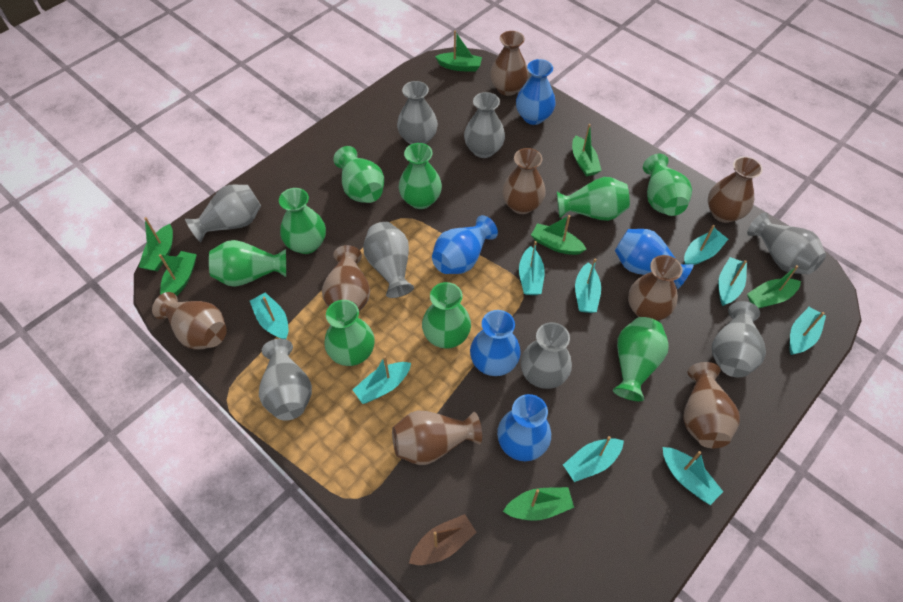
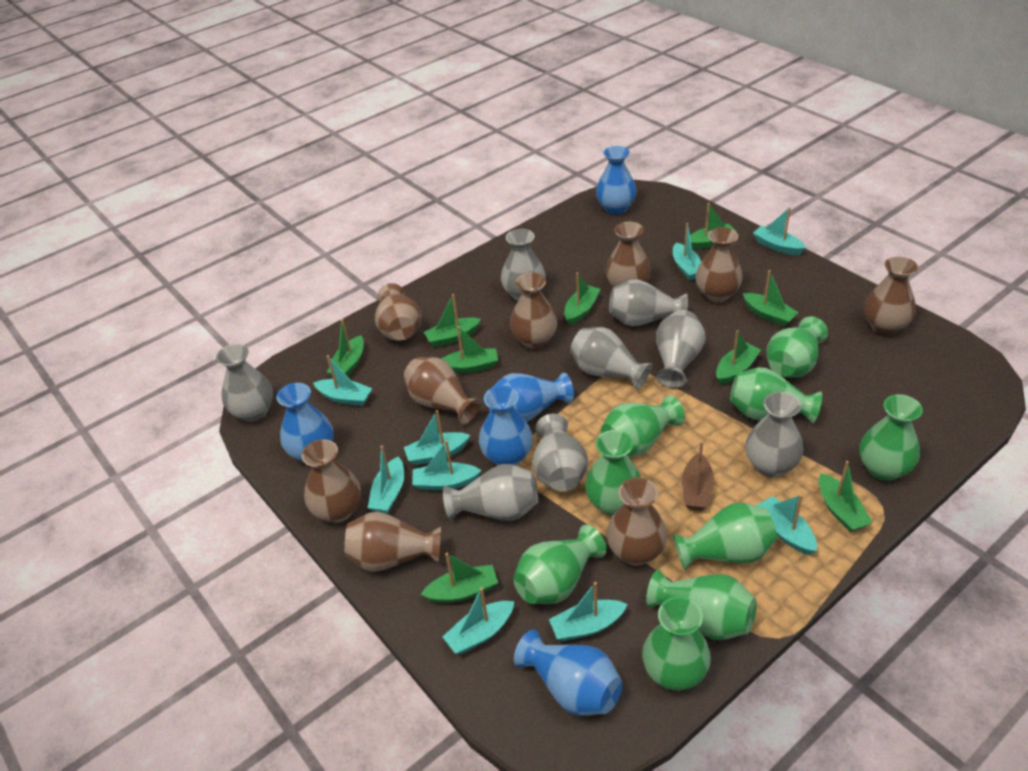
brown vase: 8 -> 9
green boat: 7 -> 9

